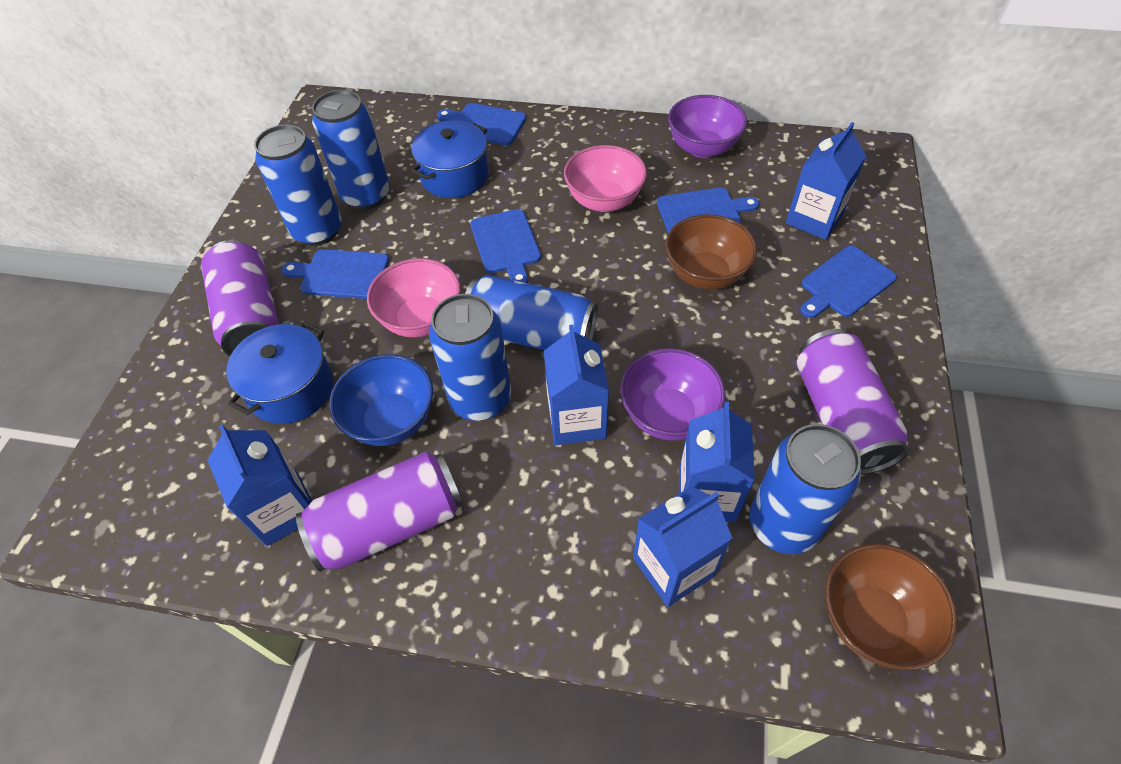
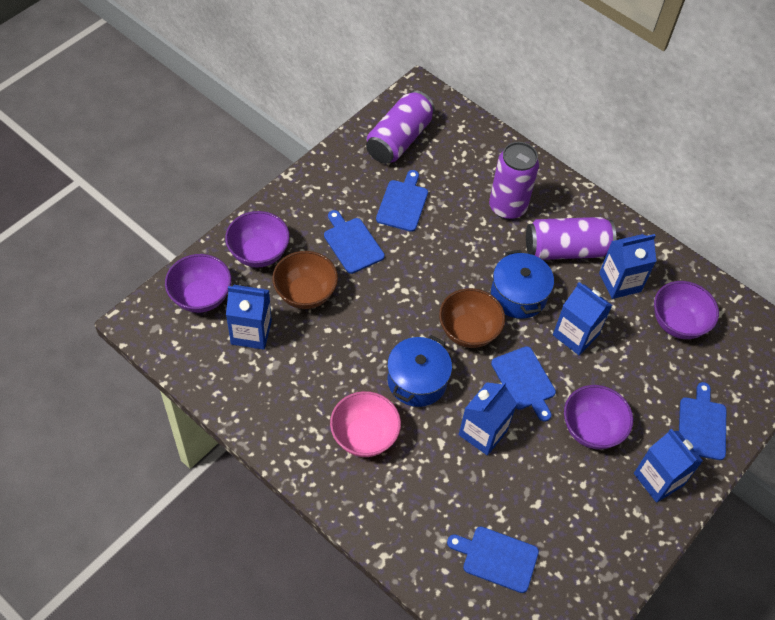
blue bowl: 1 -> 0
blue can: 5 -> 0
pink bowl: 2 -> 1
purple bowl: 2 -> 4

